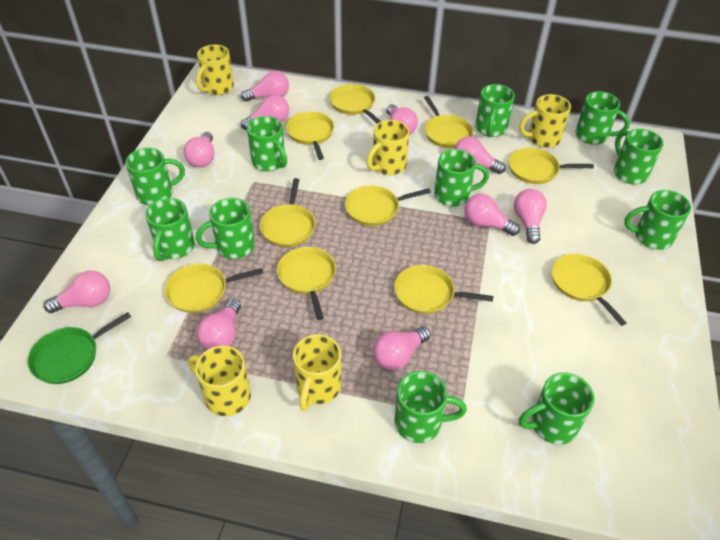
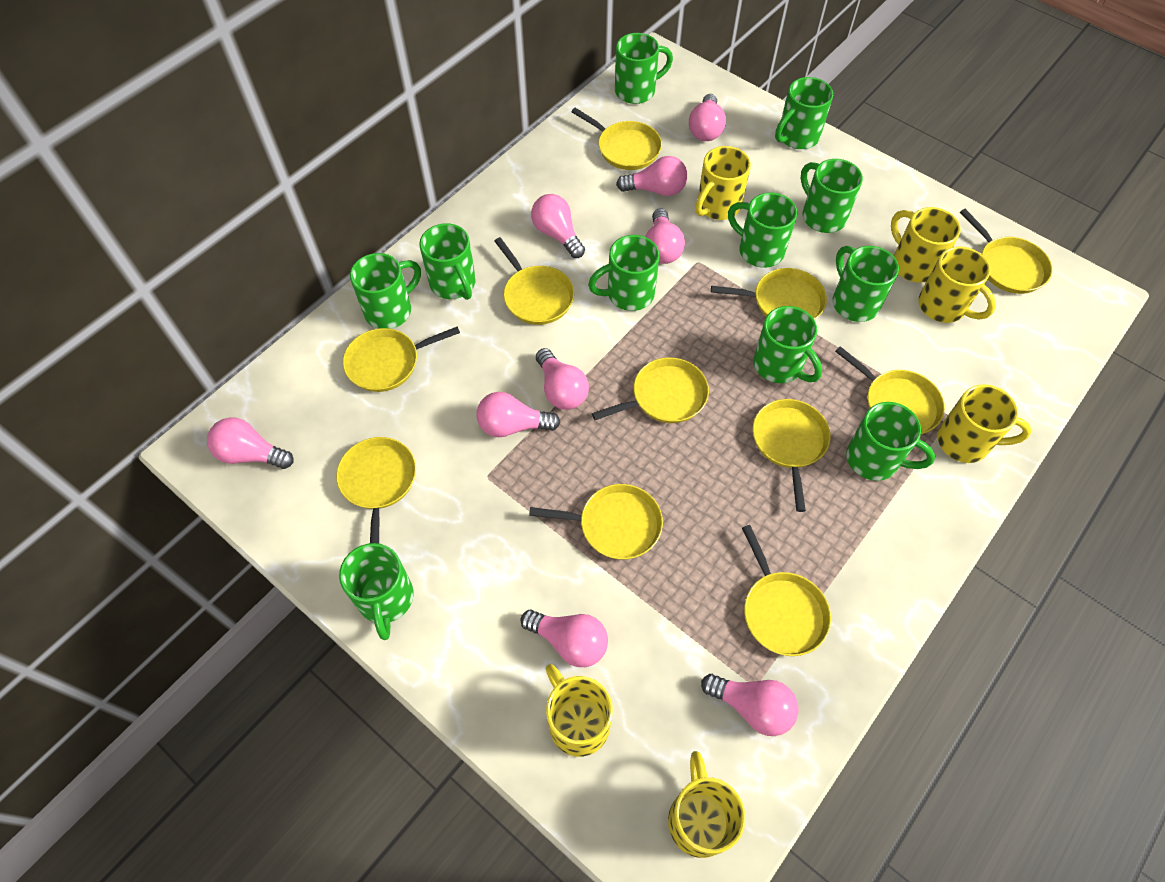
green pan: 1 -> 0
pink light bulb: 10 -> 9
yellow mug: 5 -> 6
yellow pan: 10 -> 11

